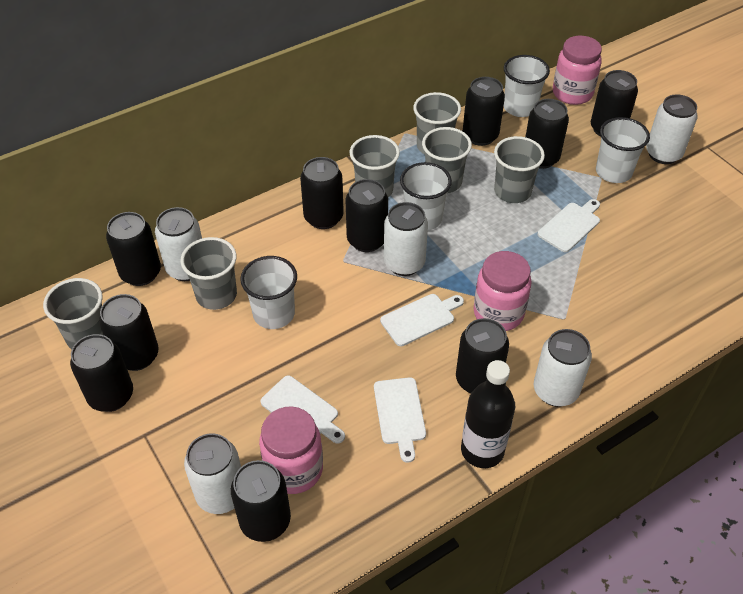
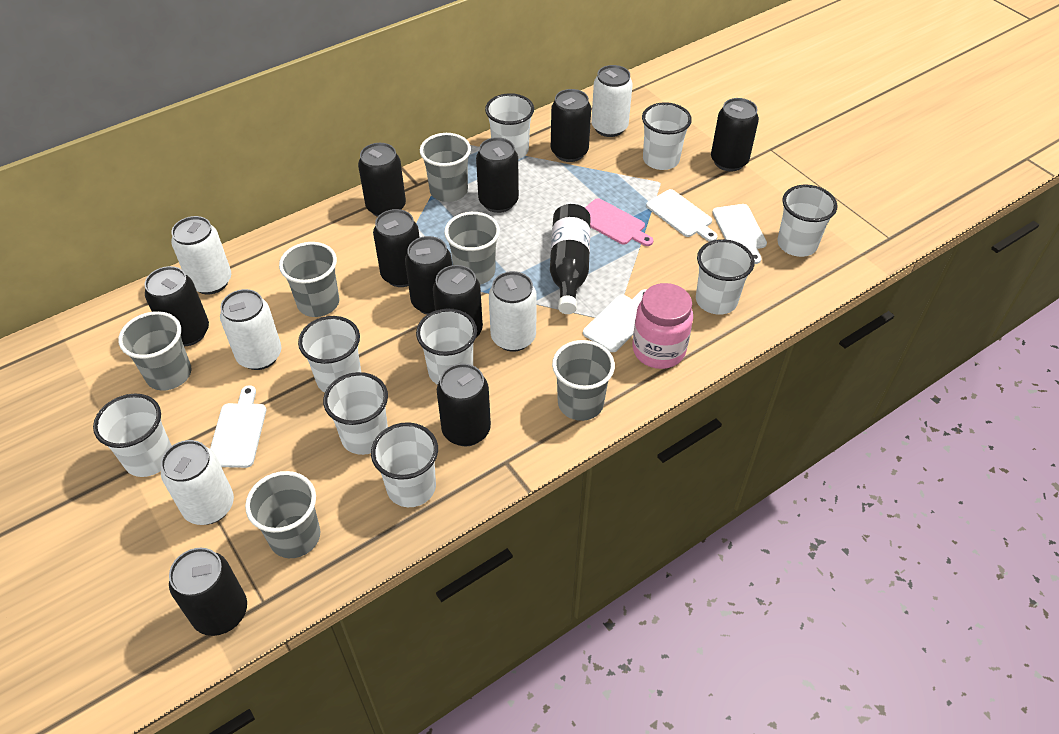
pink cutting board: 0 -> 1
pink jar: 3 -> 1
white cup: 4 -> 9

